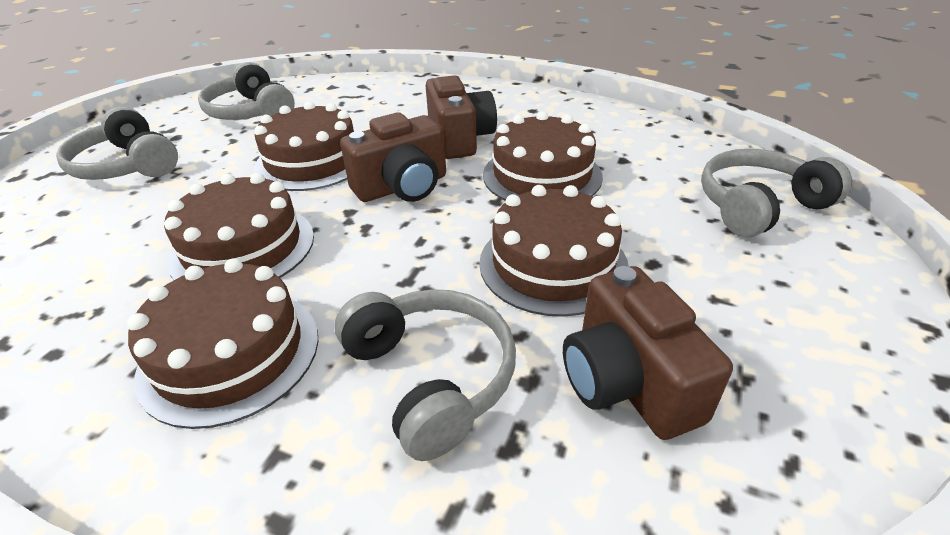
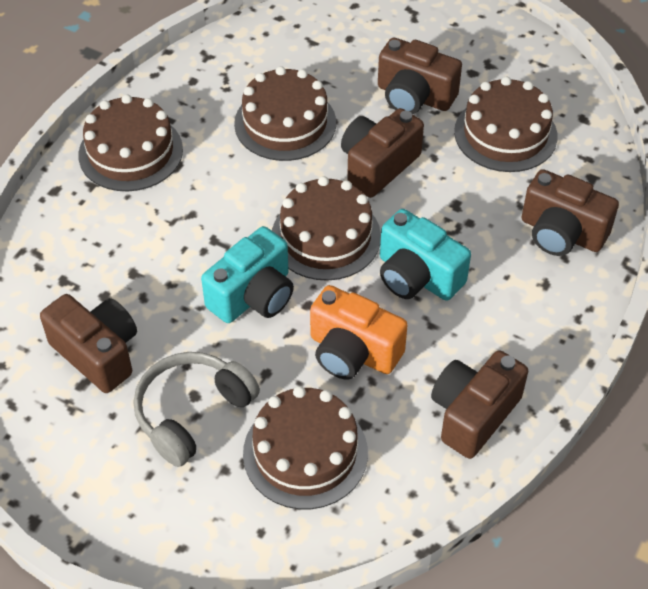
brown camera: 3 -> 5
grey headphones: 4 -> 1
orange camera: 0 -> 1
turquoise camera: 0 -> 2

